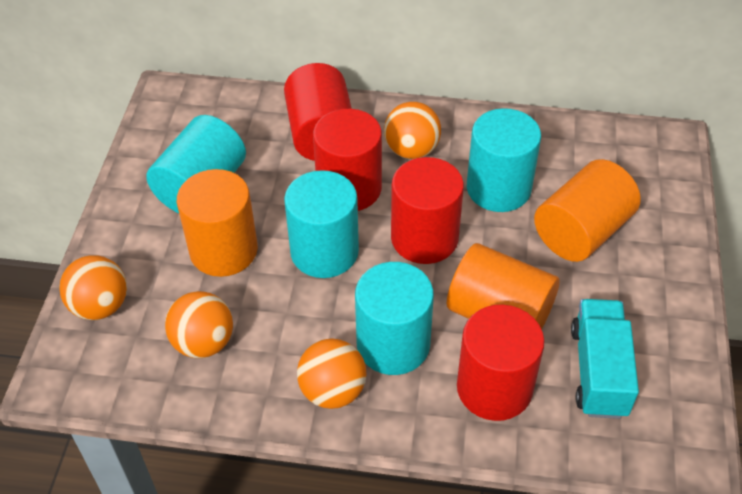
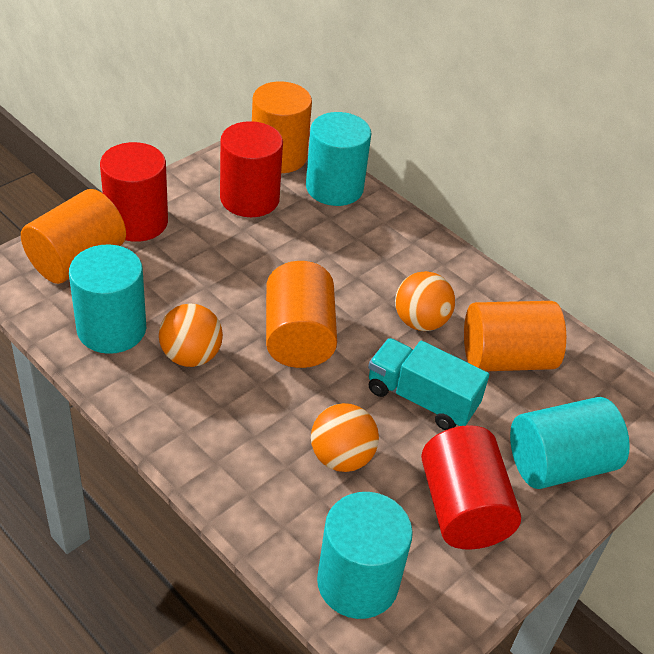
orange ball: 4 -> 3
orange cylinder: 3 -> 4
red cylinder: 4 -> 3

